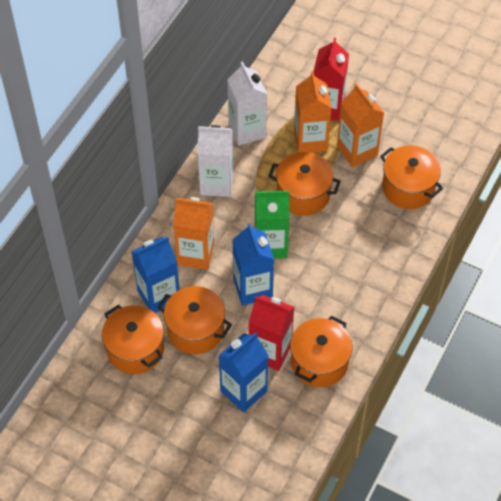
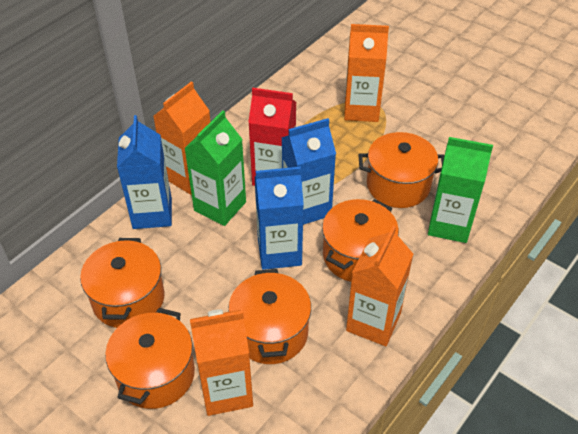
green carton: 1 -> 2
orange carton: 3 -> 4
red carton: 2 -> 1
white carton: 2 -> 0

